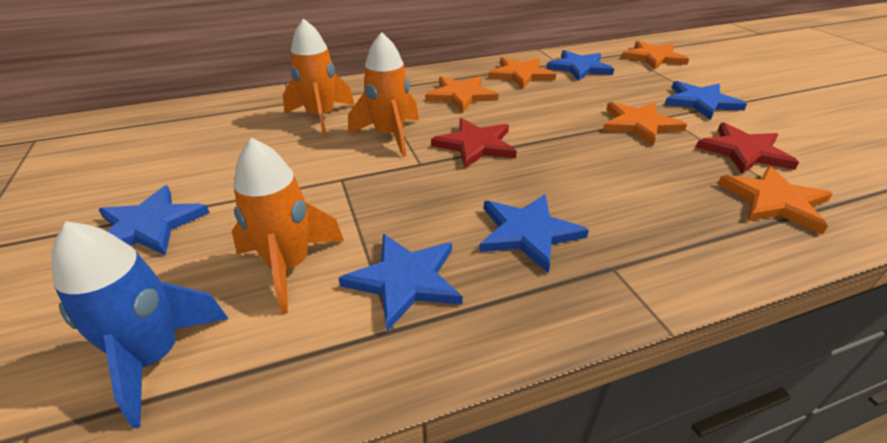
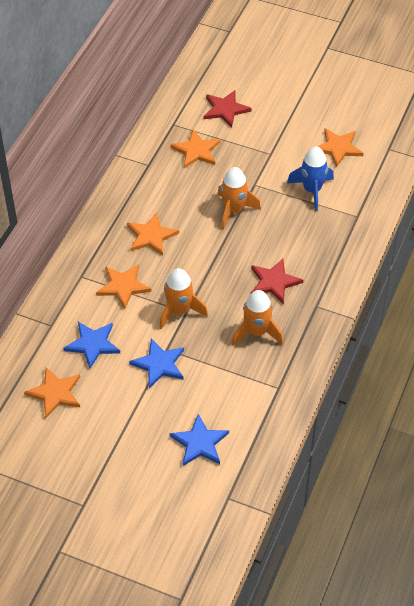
blue star: 5 -> 3

